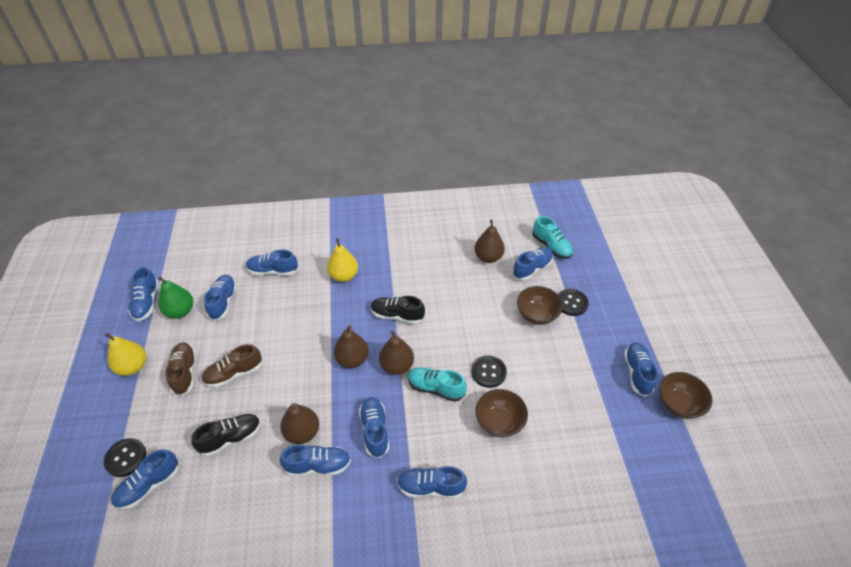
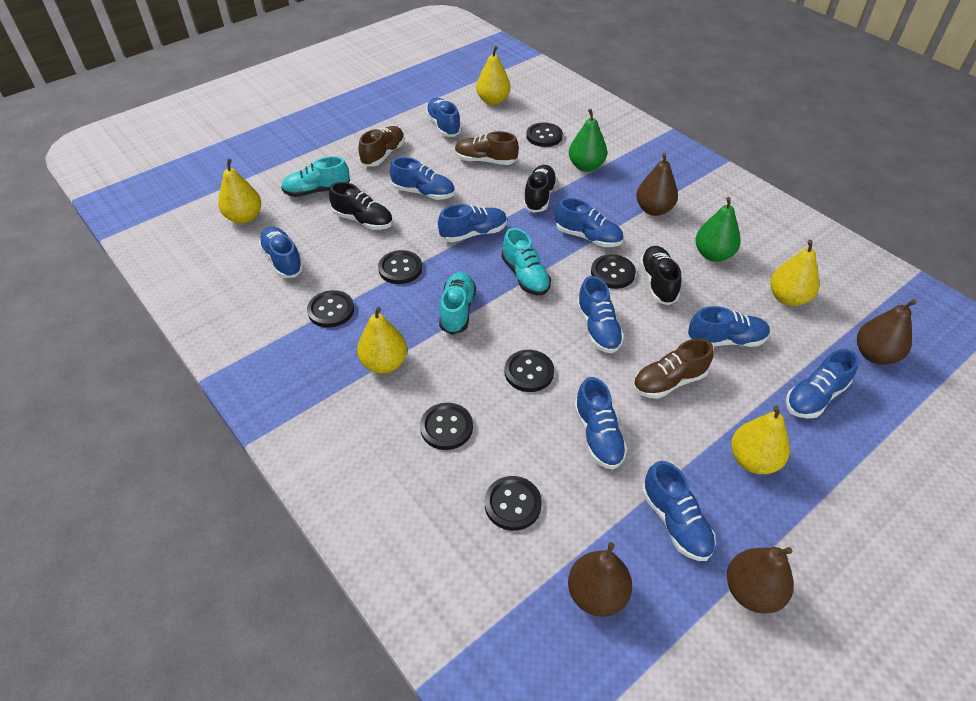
black button: 3 -> 7
black shoe: 2 -> 3
blue shoe: 9 -> 10
brown bowl: 3 -> 0
brown shoe: 2 -> 3
green pear: 1 -> 2
turquoise shoe: 2 -> 3
yellow pear: 2 -> 5

